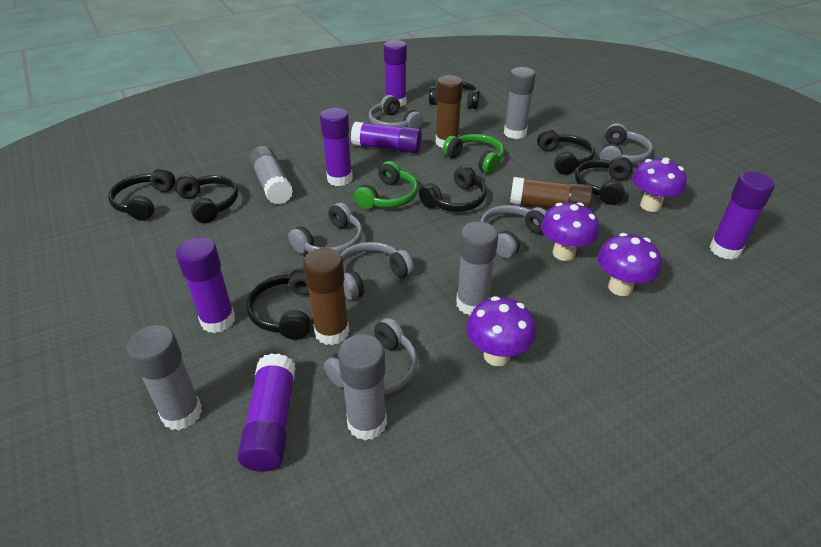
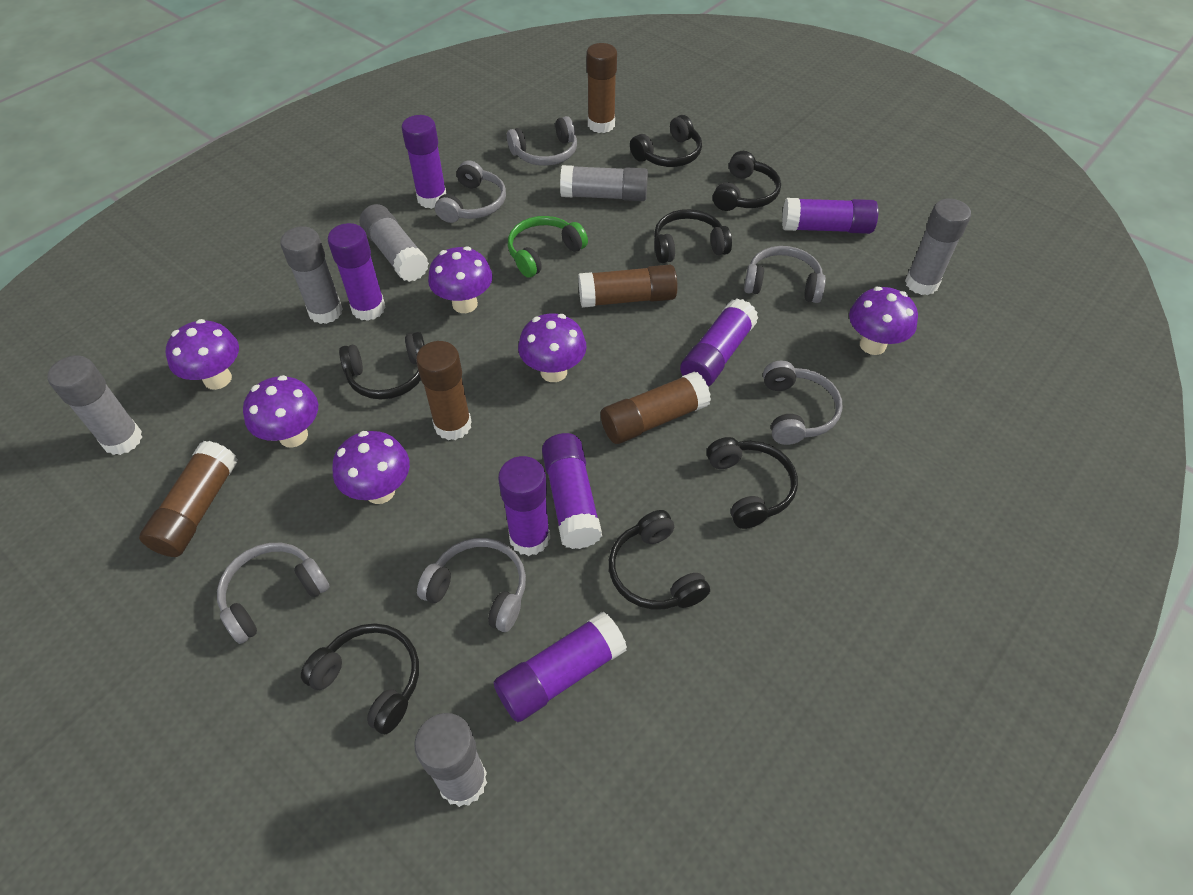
brown glue stick: 3 -> 5
green headphones: 2 -> 1
grey glue stick: 5 -> 6
purple glue stick: 6 -> 7
purple mushroom: 4 -> 6

